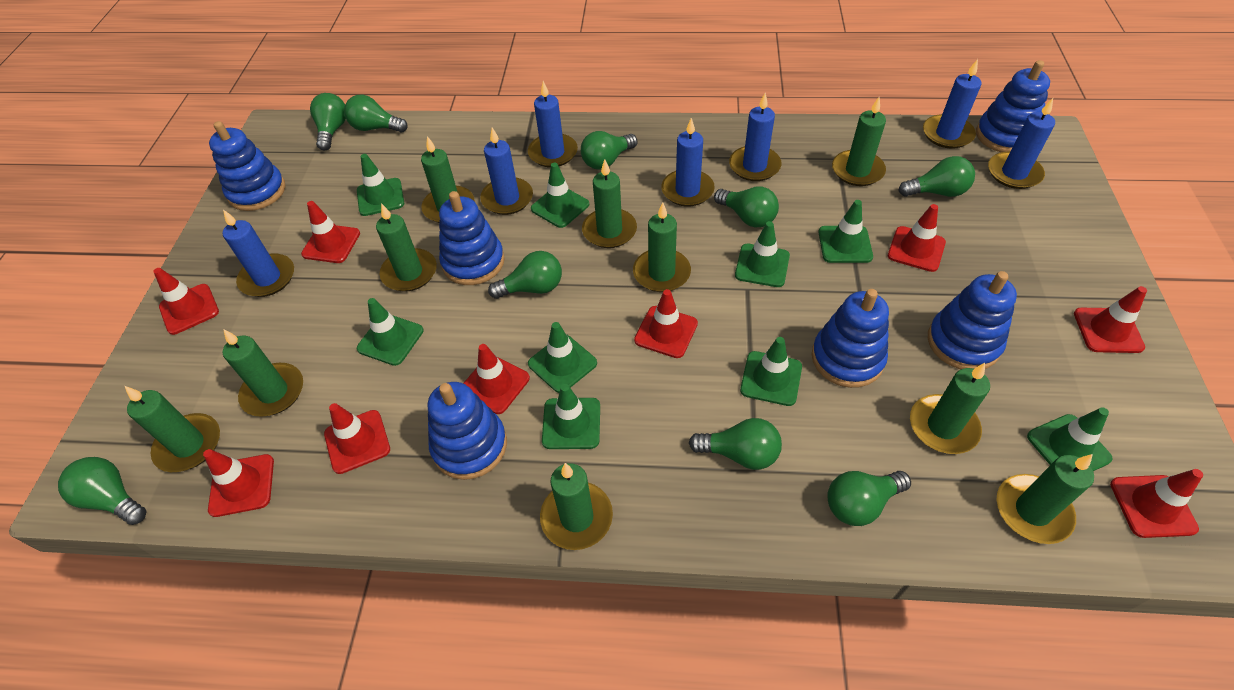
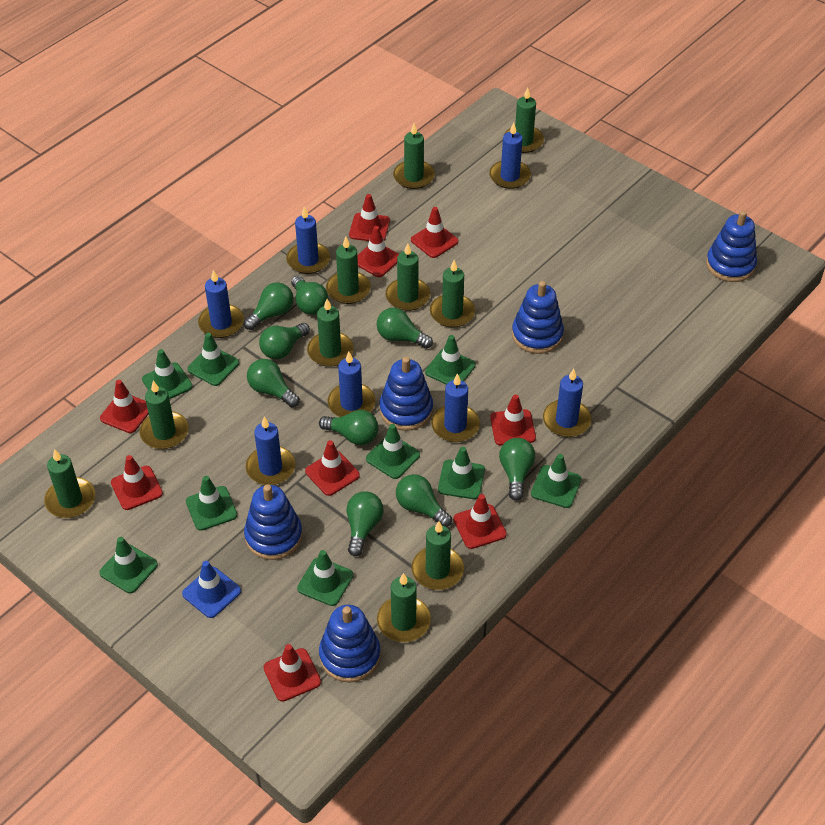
blue stacking toy: 6 -> 5
blue traffic cone: 0 -> 1

